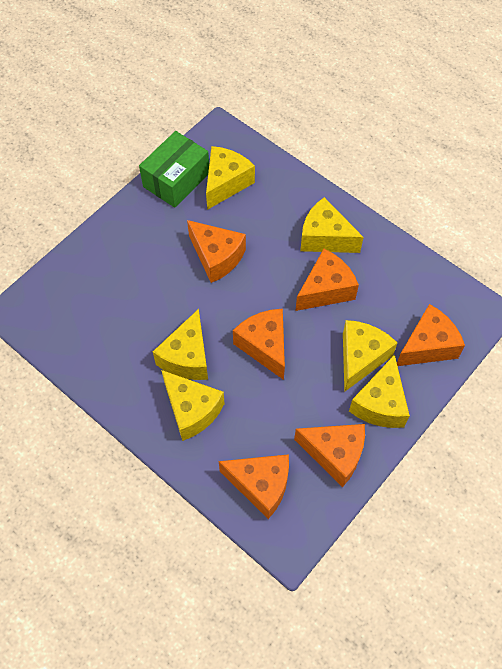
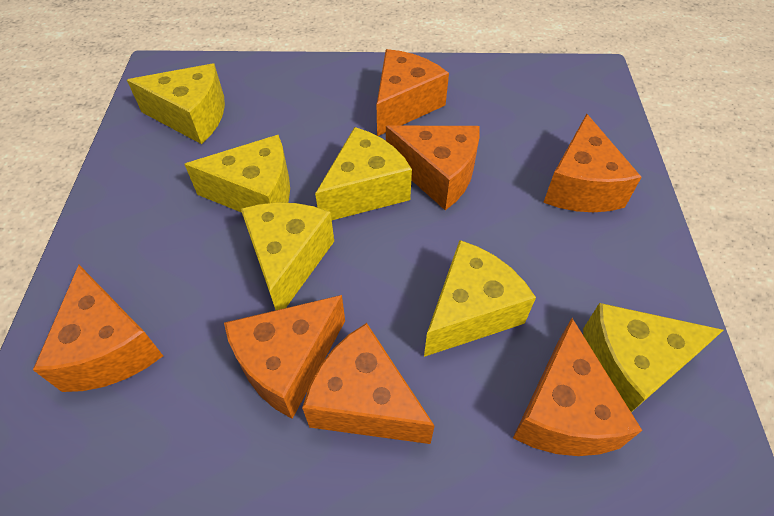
green box: 1 -> 0
orange cheese: 6 -> 7

